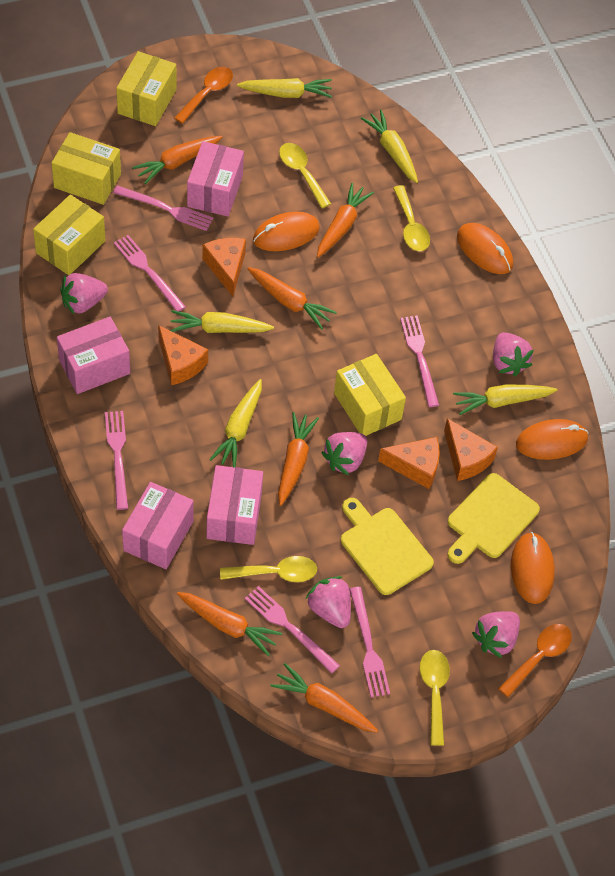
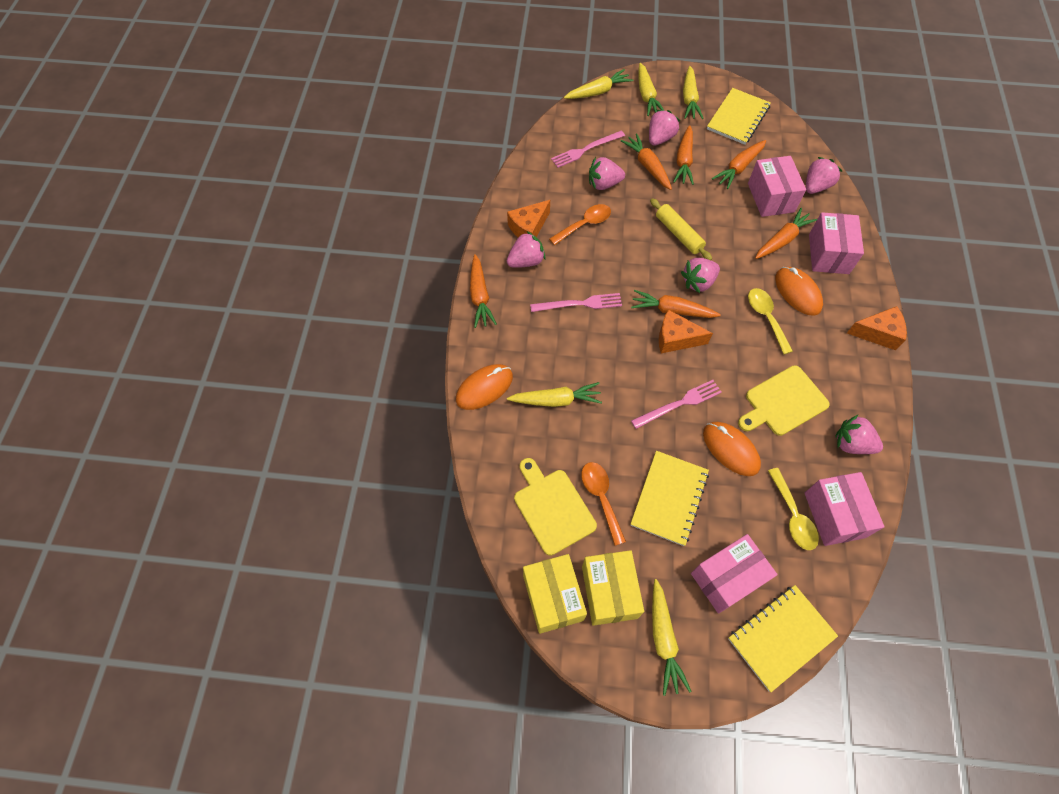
orange cheese: 4 -> 3
orange mouse: 4 -> 3
pink fork: 6 -> 3
pink strawberry: 5 -> 6
yellow box: 4 -> 2
yellow notebook: 0 -> 3
yellow rolling pin: 0 -> 1
yellow spoon: 4 -> 2

